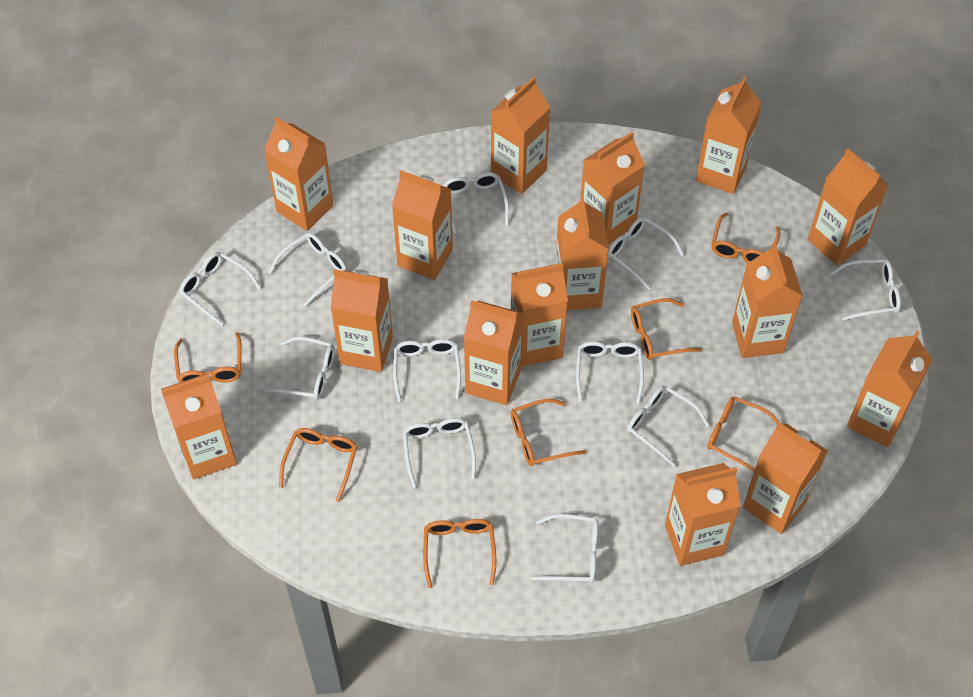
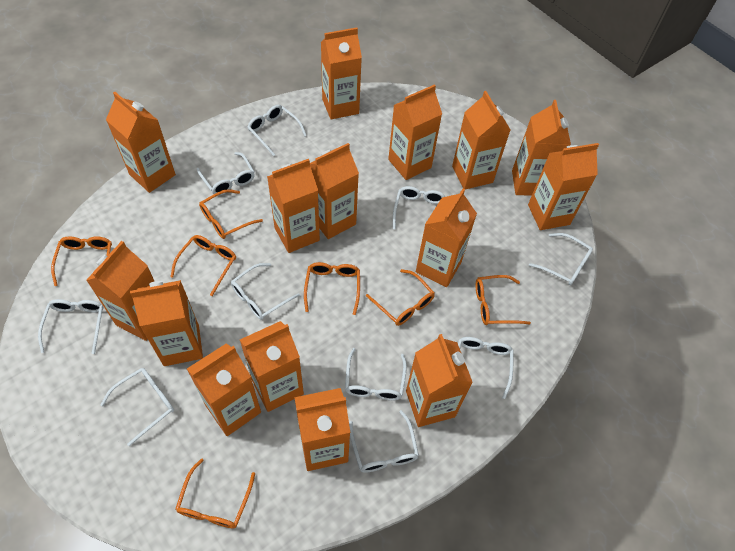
white glasses: 11 -> 10

